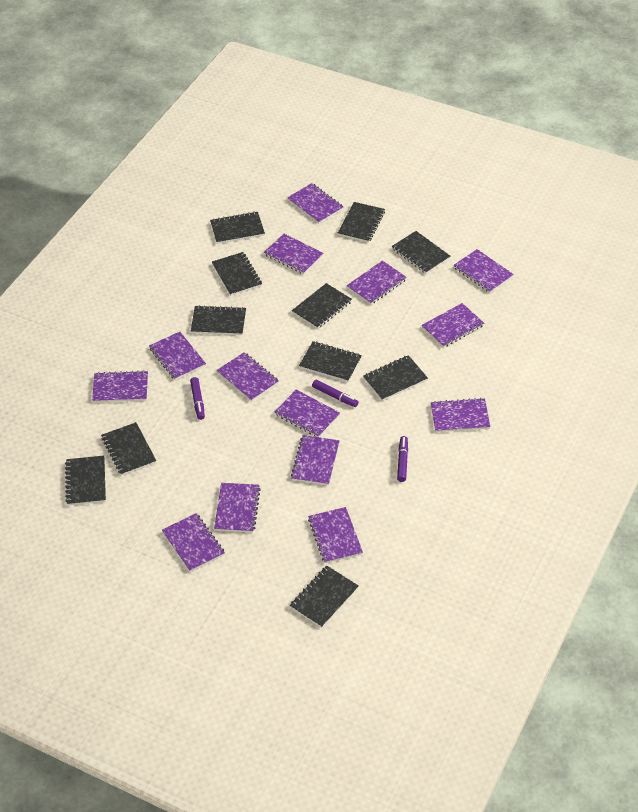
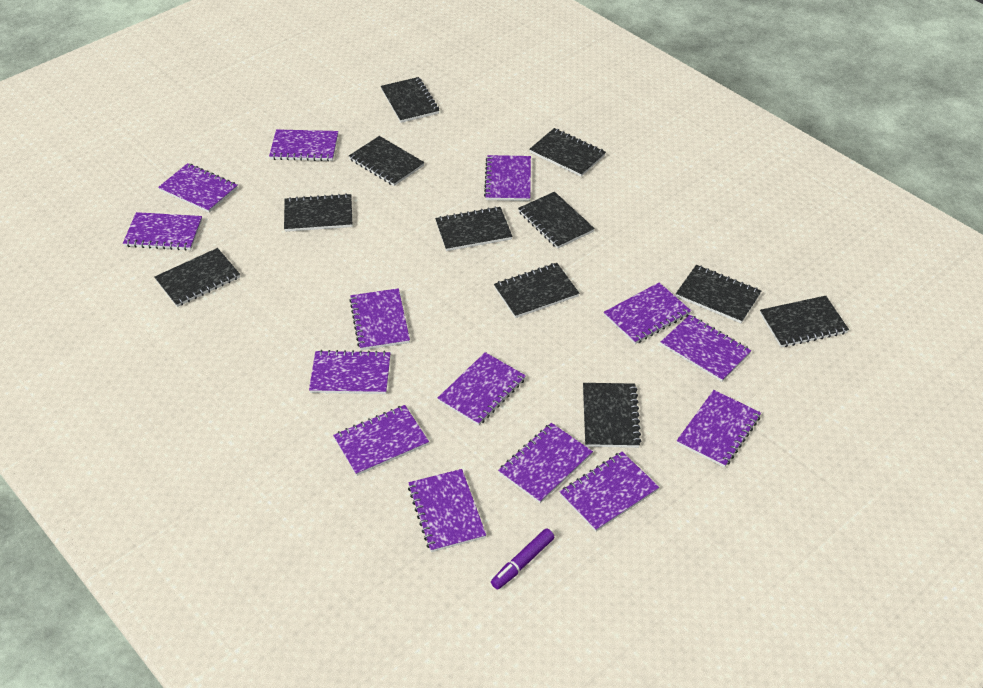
purple marker: 3 -> 1

